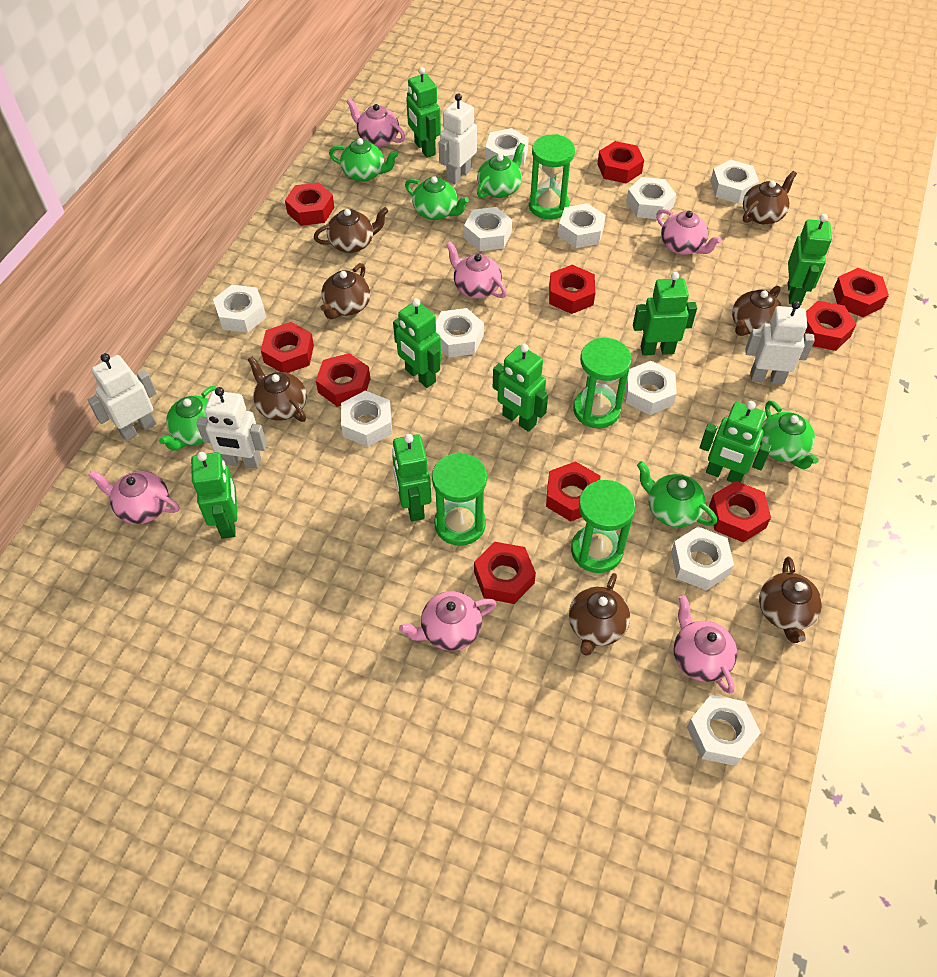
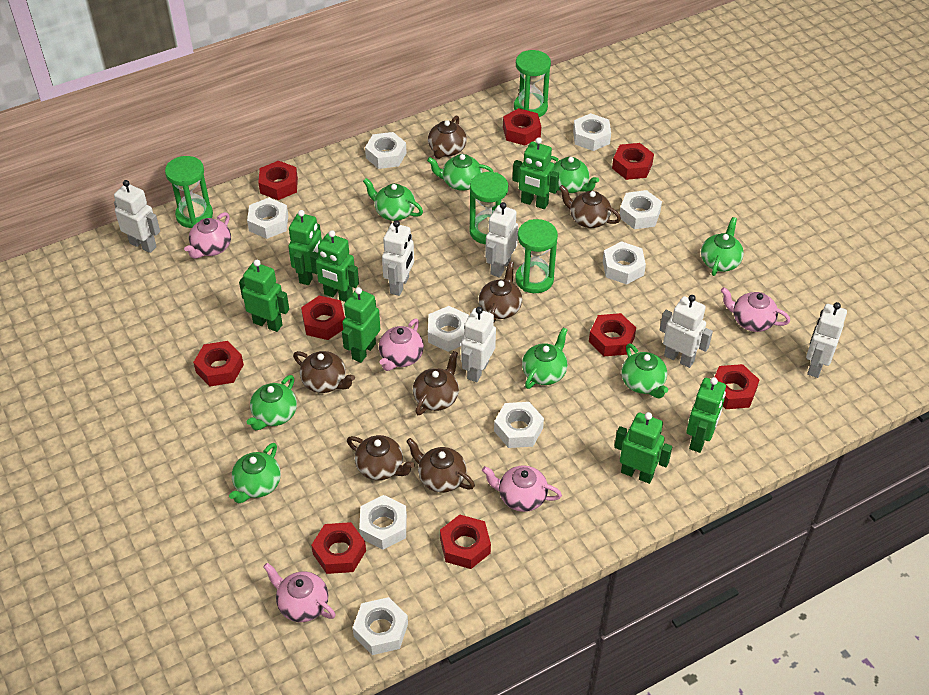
green robot: 8 -> 7
green teapot: 6 -> 8
pink teapot: 6 -> 5
red nut: 10 -> 9
white nut: 11 -> 9
white robot: 4 -> 6

